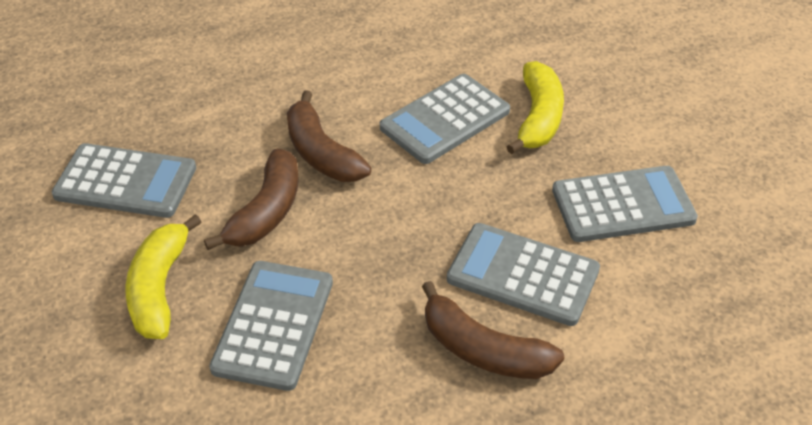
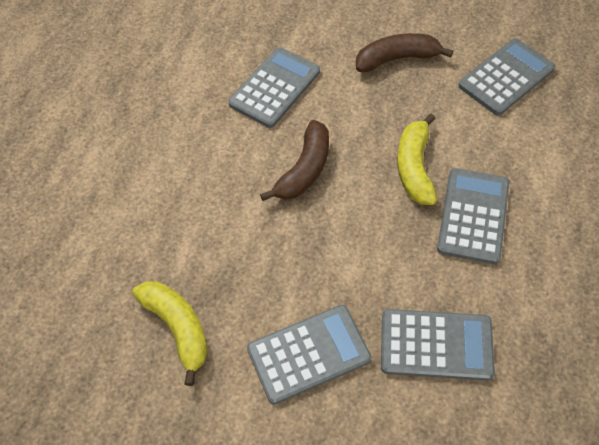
brown banana: 3 -> 2

